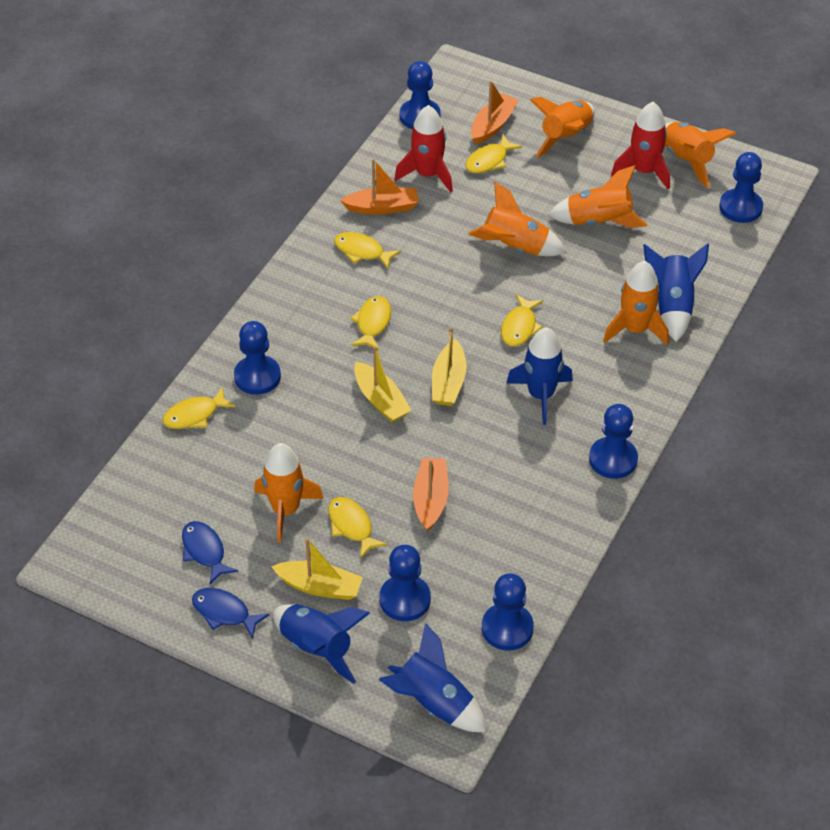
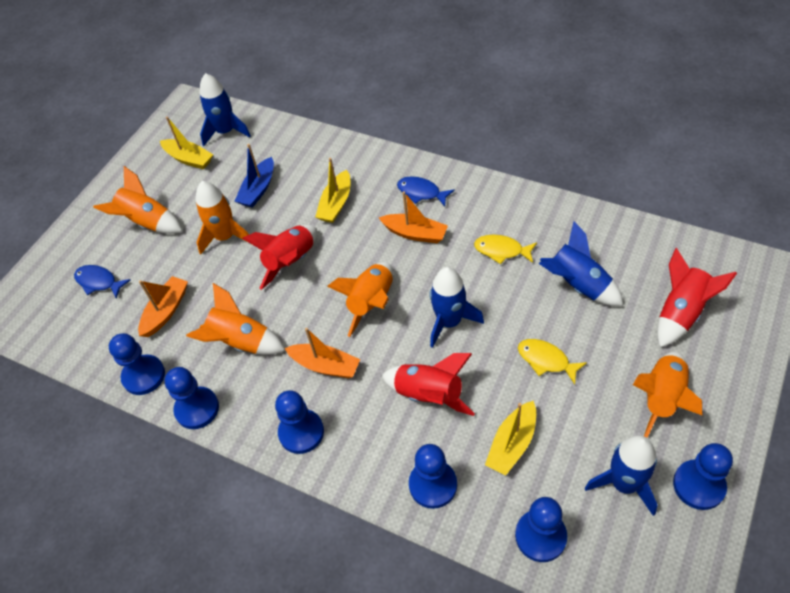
blue boat: 0 -> 1
orange rocket: 6 -> 5
red rocket: 2 -> 3
yellow fish: 6 -> 2

